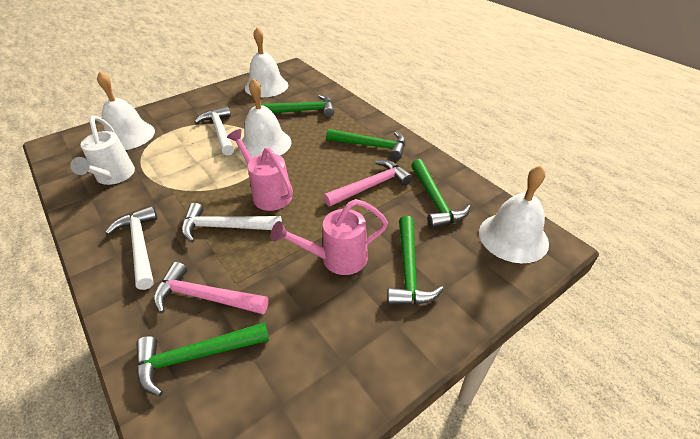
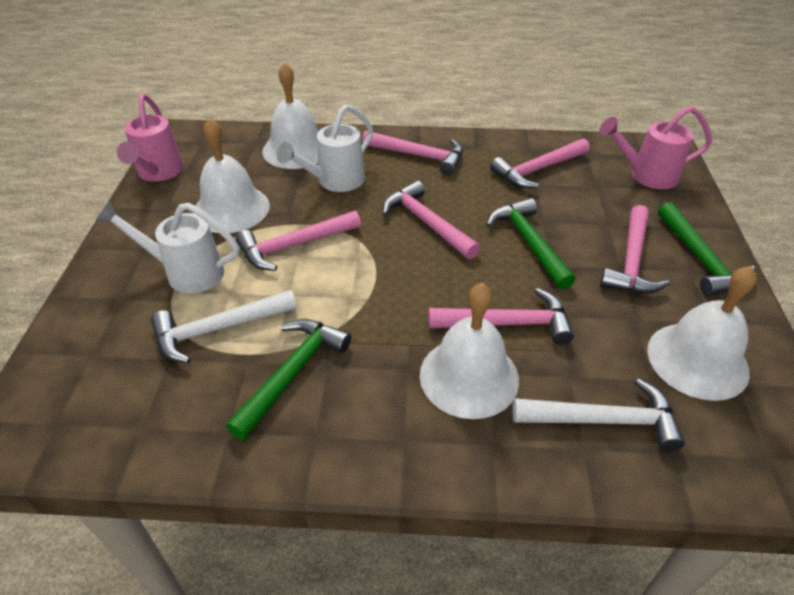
green hammer: 5 -> 3
pink hammer: 2 -> 6
white hammer: 3 -> 2
white watering can: 1 -> 2

